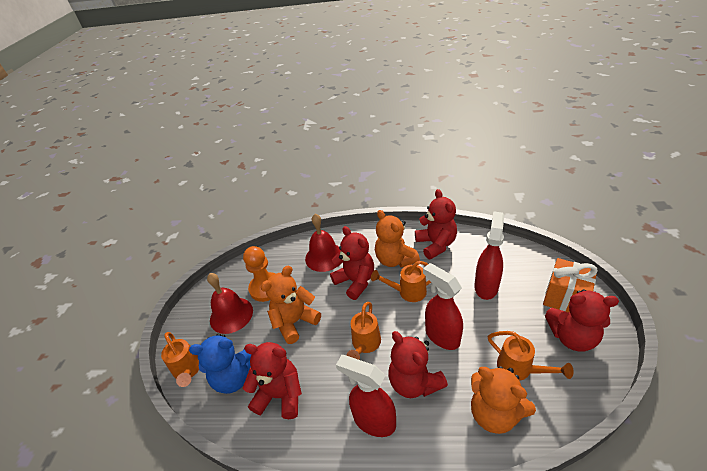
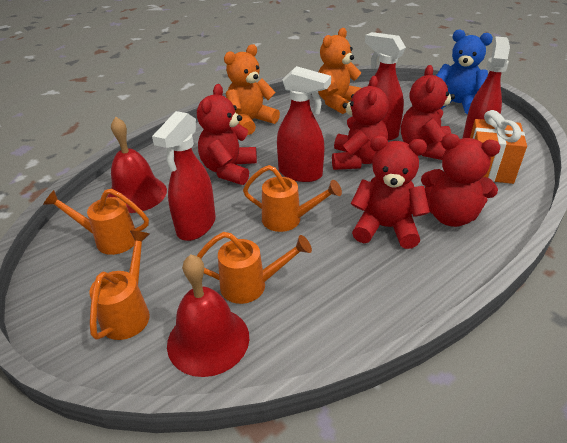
orange pawn: 1 -> 0
orange teddy bear: 3 -> 2
red spray bottle: 3 -> 4

